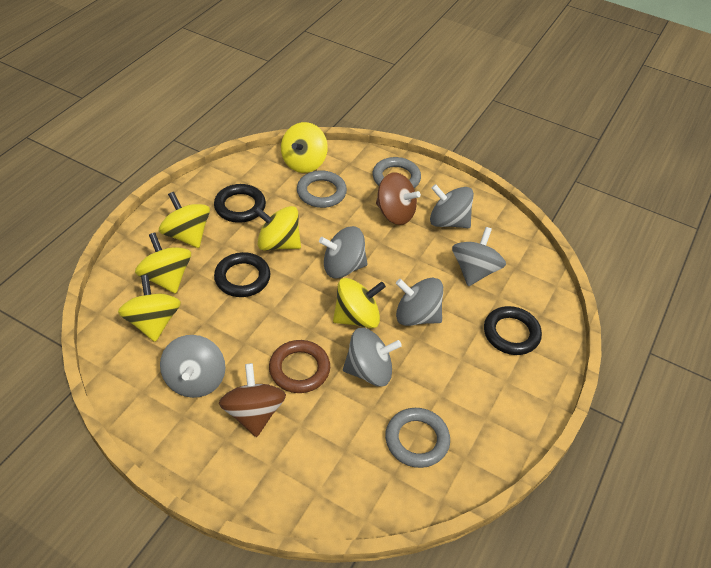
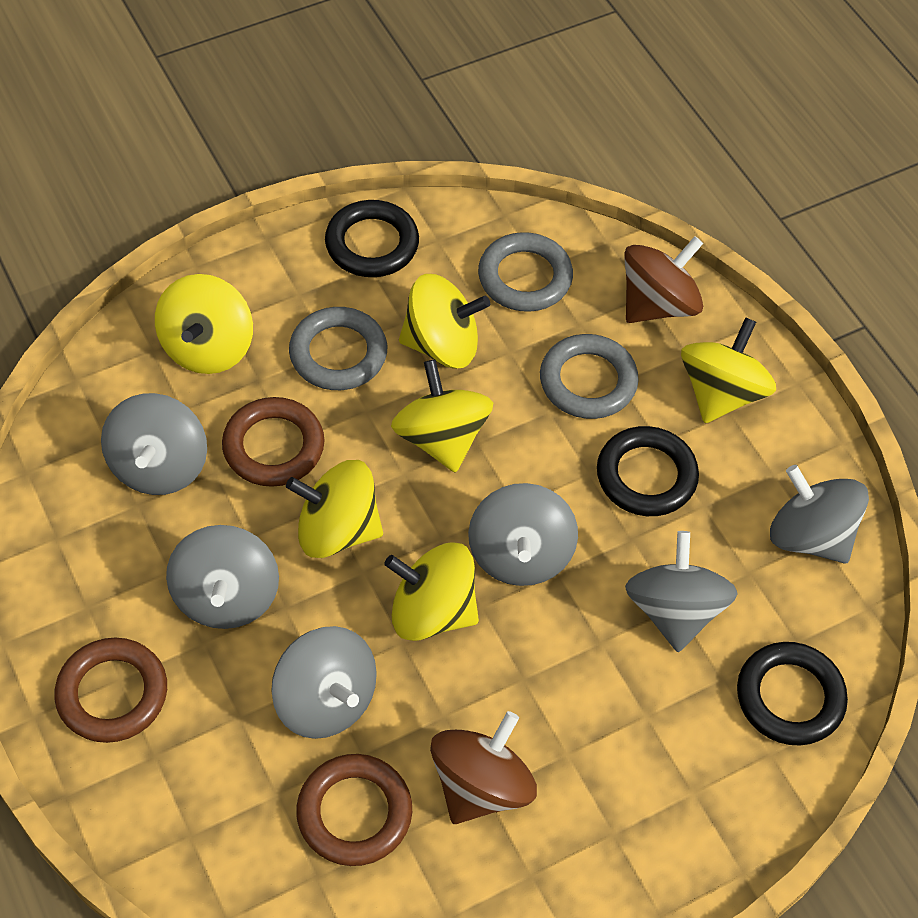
brown ring: 1 -> 3

